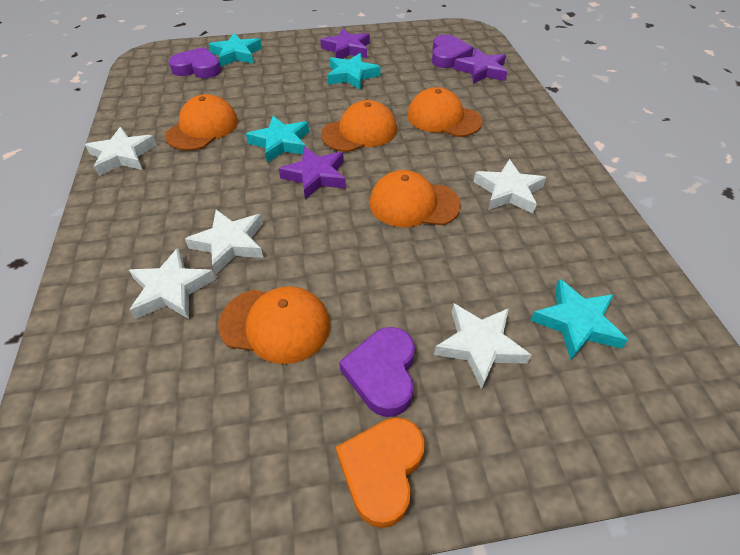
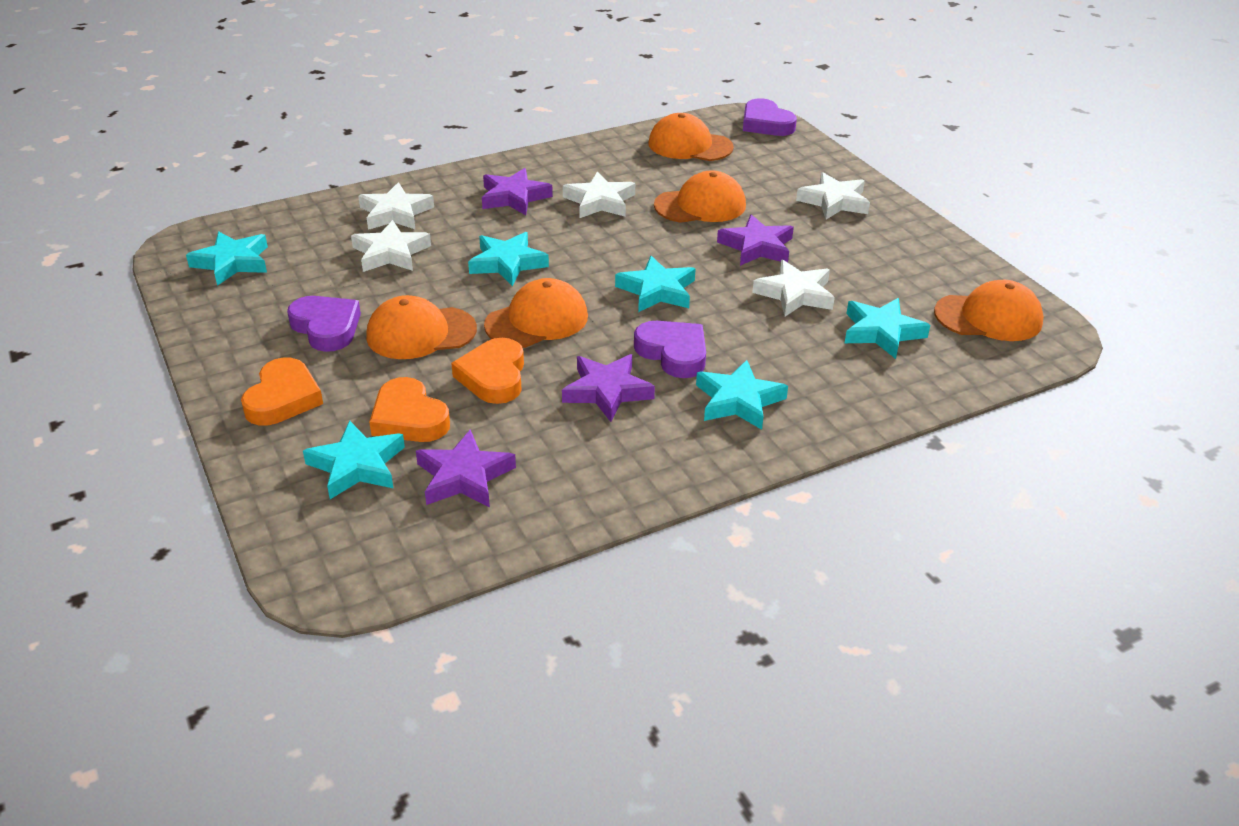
orange heart: 1 -> 3
purple star: 3 -> 4
turquoise star: 4 -> 6

